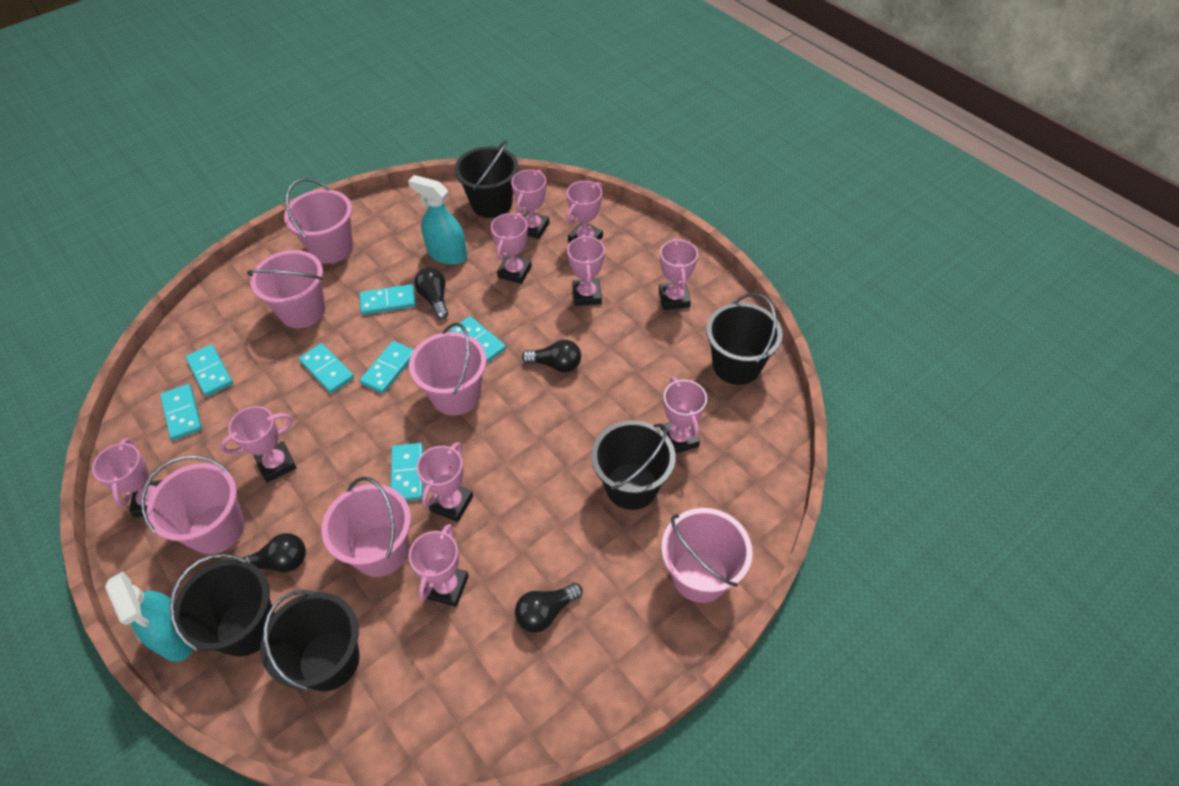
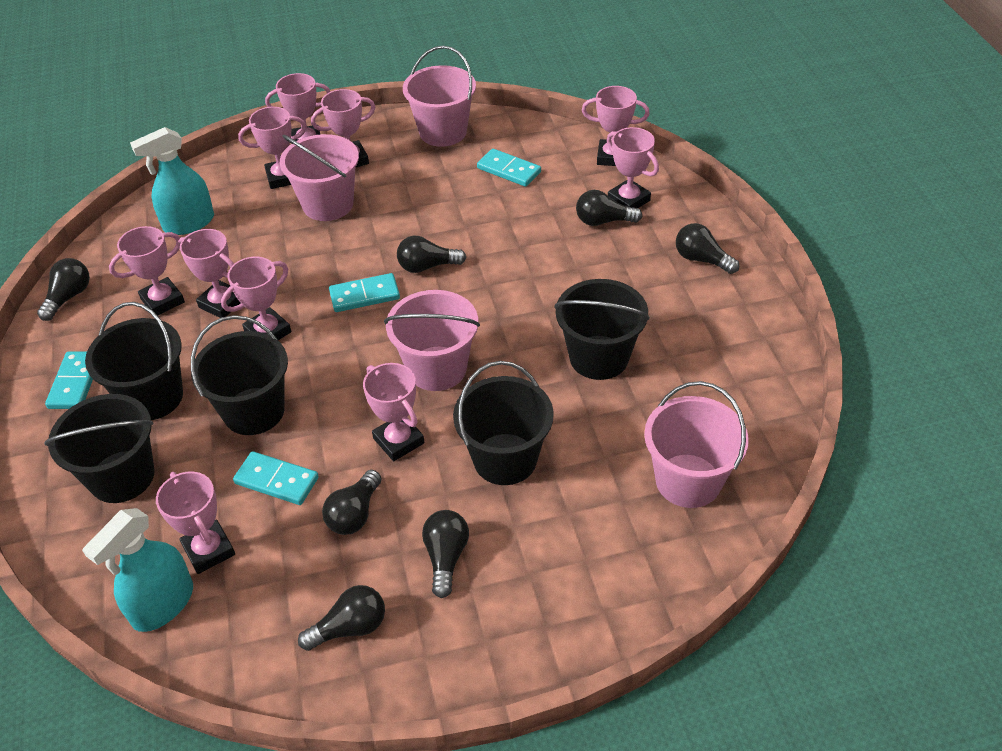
black light bulb: 4 -> 7
pink bucket: 6 -> 4
turquoise domino: 7 -> 4

